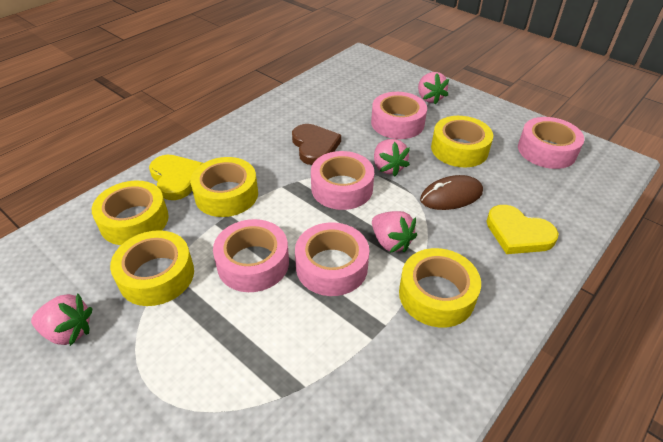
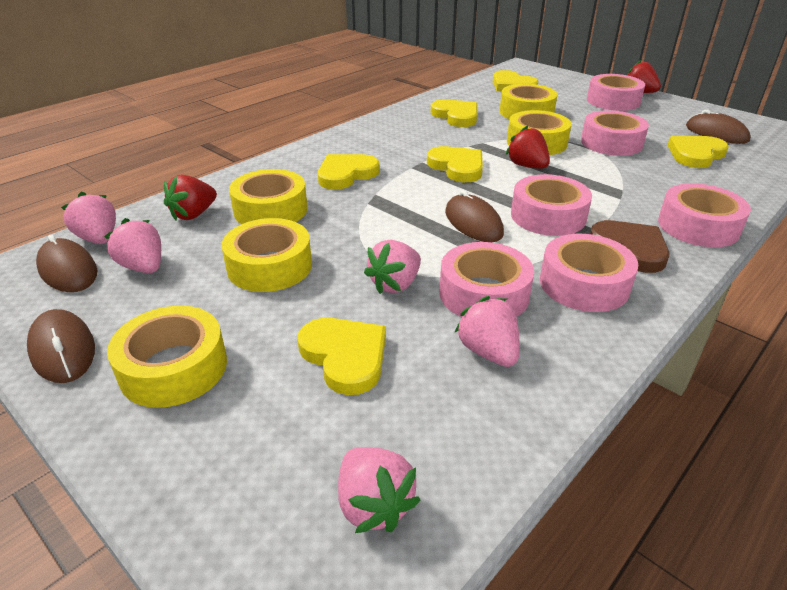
brown mouse: 1 -> 4
pink strawberry: 4 -> 5
pink tape: 5 -> 6
red strawberry: 0 -> 3
yellow heart: 2 -> 6

